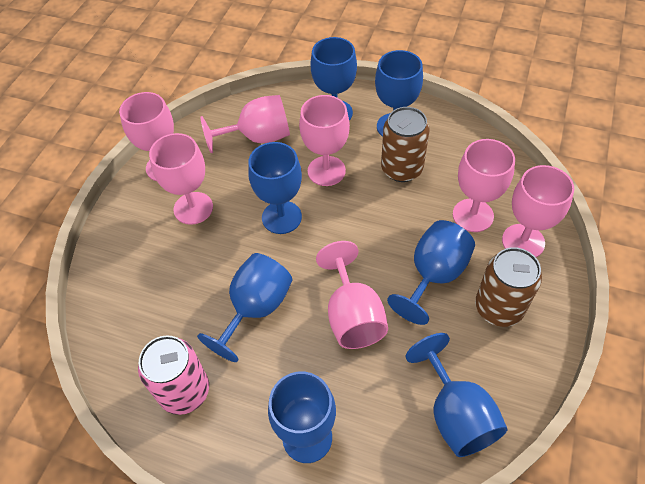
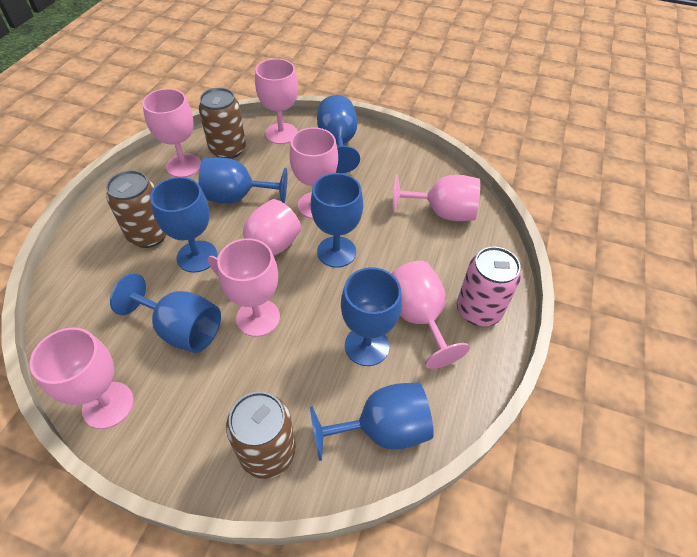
brown can: 2 -> 3
pink goblet: 7 -> 8

